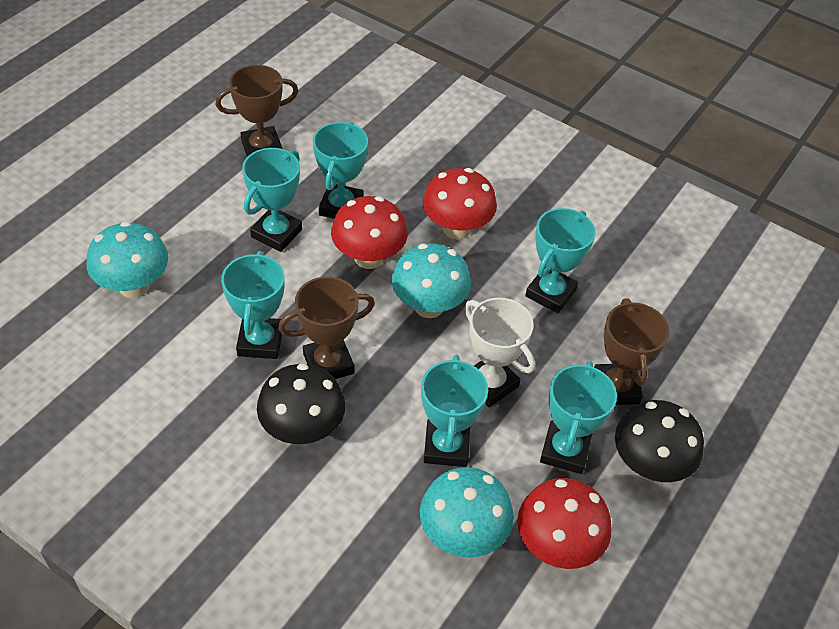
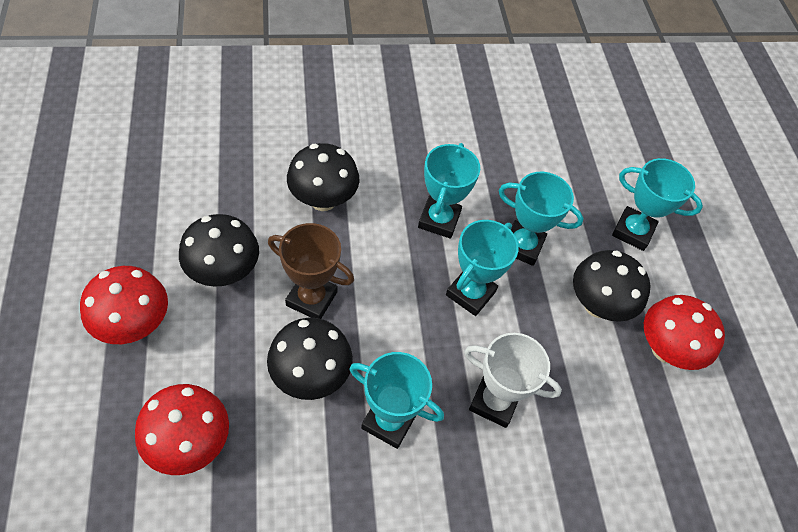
black mushroom: 2 -> 4
brown trophy: 3 -> 1
turquoise mushroom: 3 -> 0
turquoise trophy: 6 -> 5

